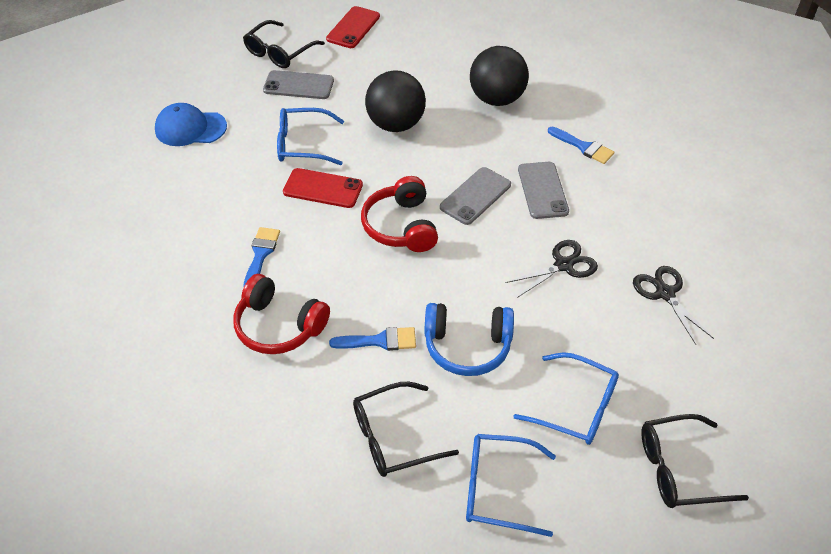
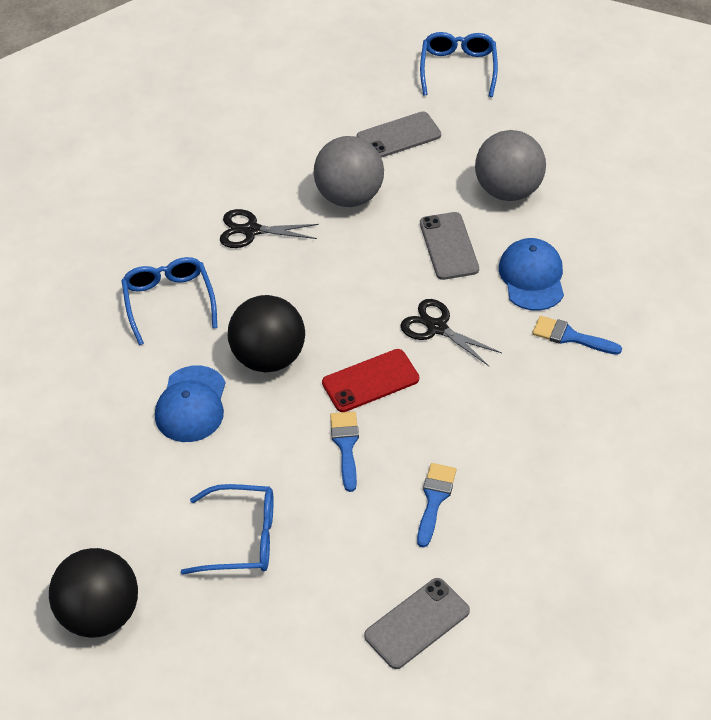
black glasses: 3 -> 0
blue cap: 1 -> 2
blue headphones: 1 -> 0
grey ball: 0 -> 2
red headphones: 2 -> 0
red phone: 2 -> 1

